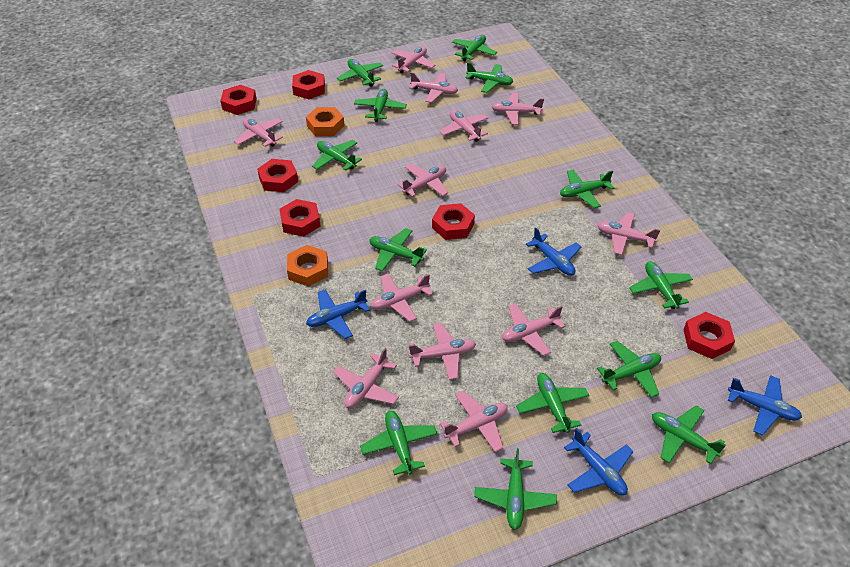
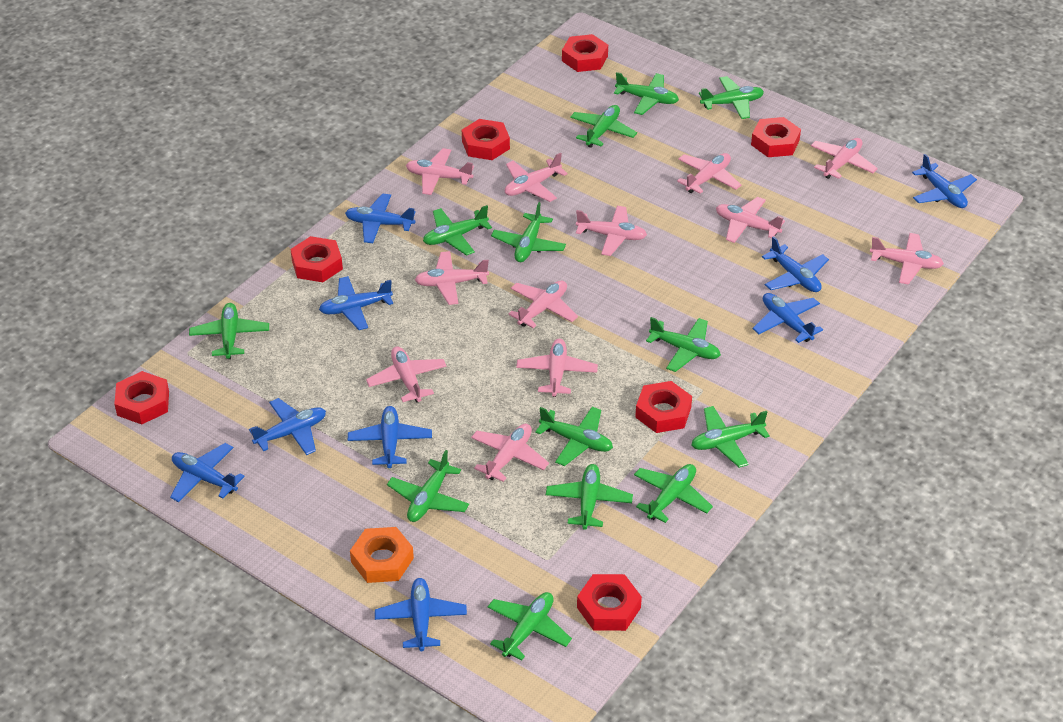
blue plane: 4 -> 9
orange nut: 2 -> 1
red nut: 6 -> 7

